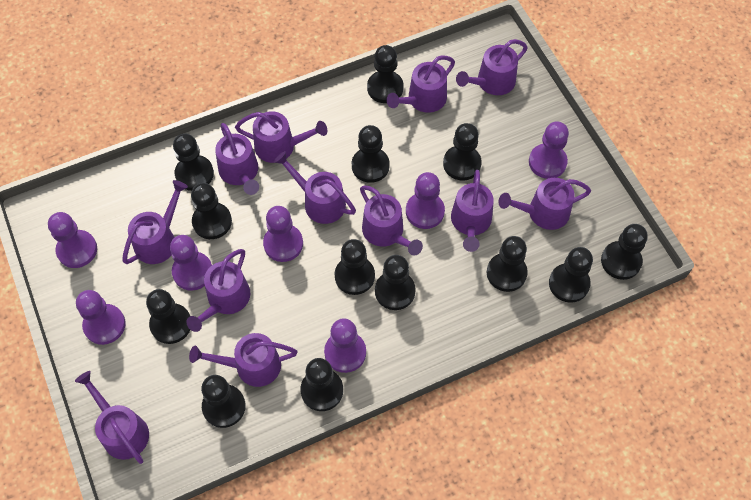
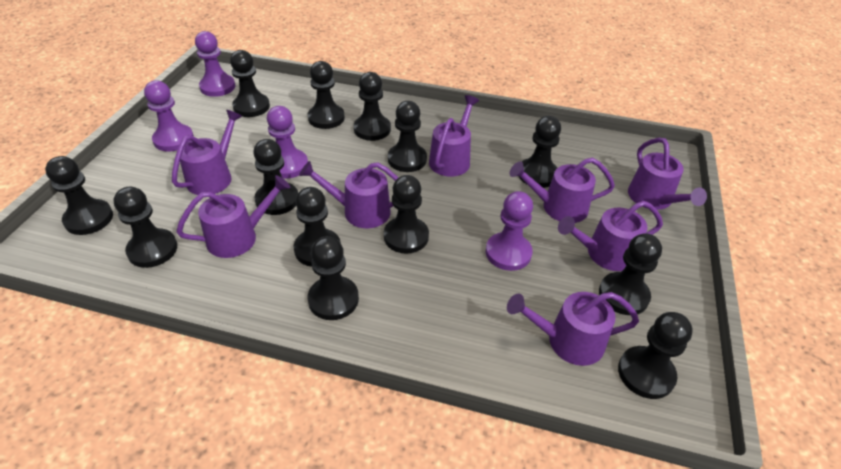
purple pawn: 7 -> 4
purple watering can: 12 -> 8

